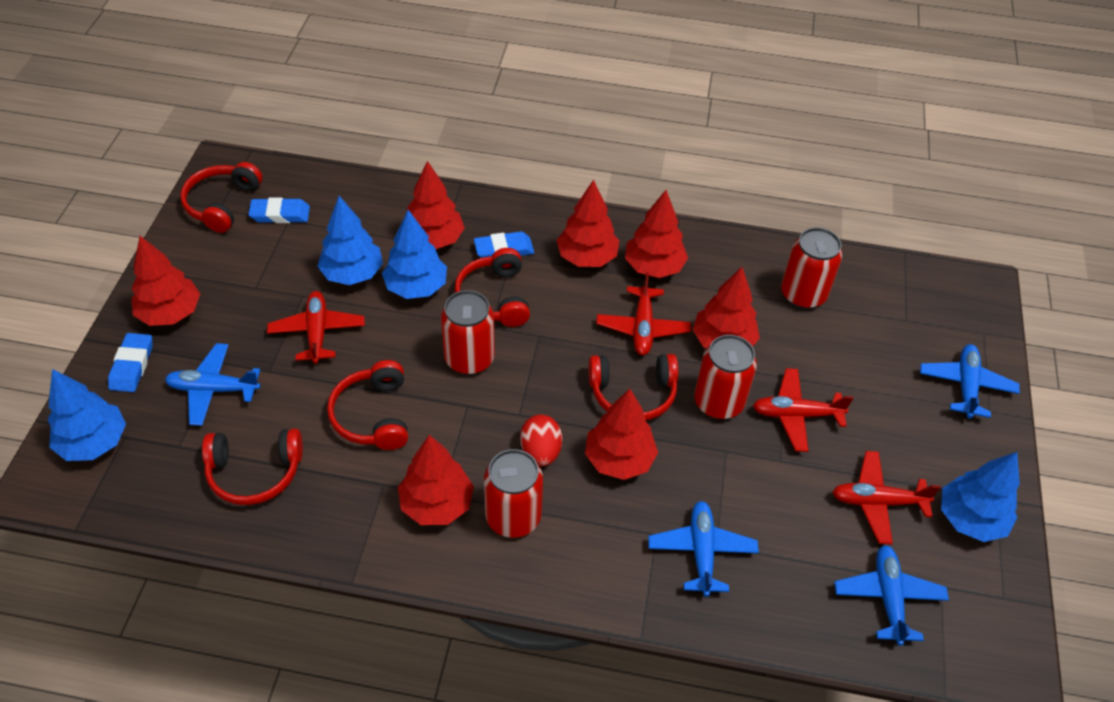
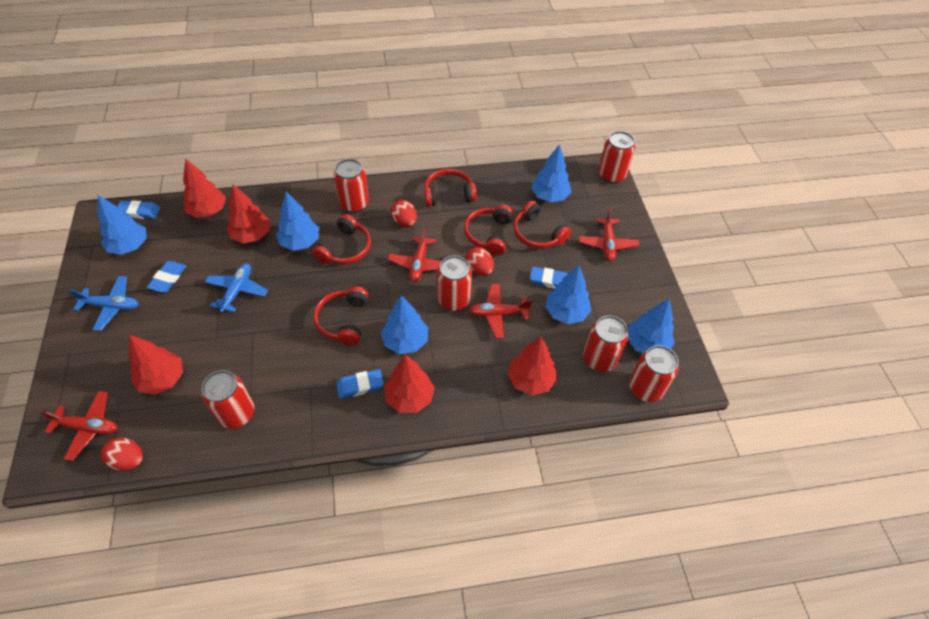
blue eraser: 3 -> 4
blue plane: 4 -> 2
blue tree: 4 -> 6
red can: 4 -> 6
red egg: 1 -> 3
red tree: 7 -> 5

